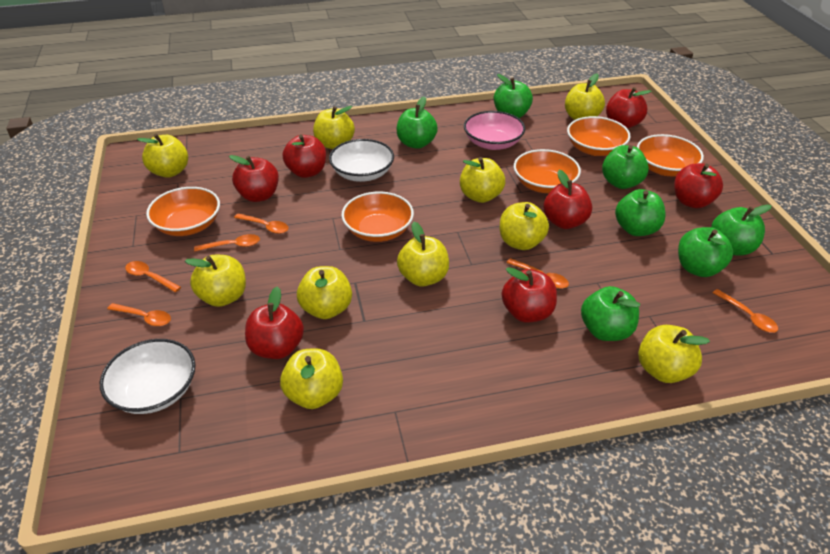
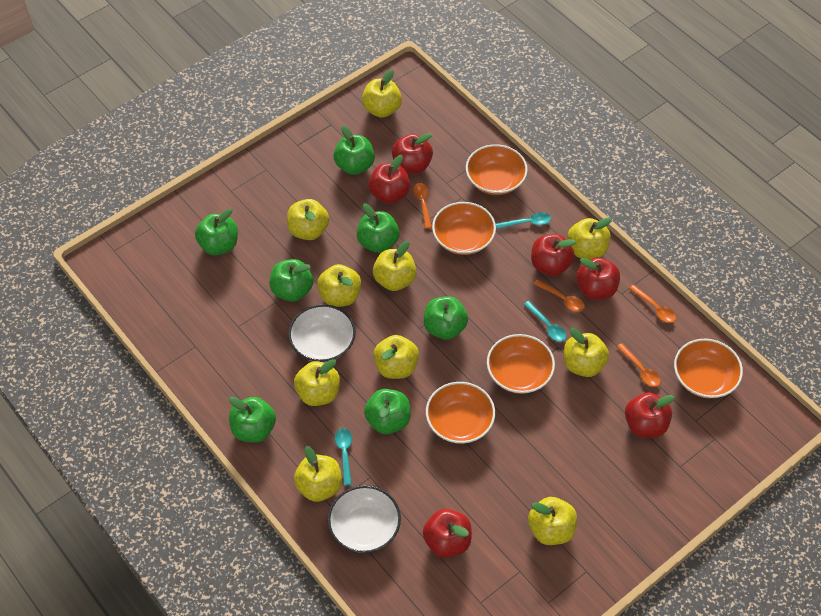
orange spoon: 6 -> 4
pink bowl: 1 -> 0
red apple: 7 -> 6
turquoise spoon: 0 -> 3

